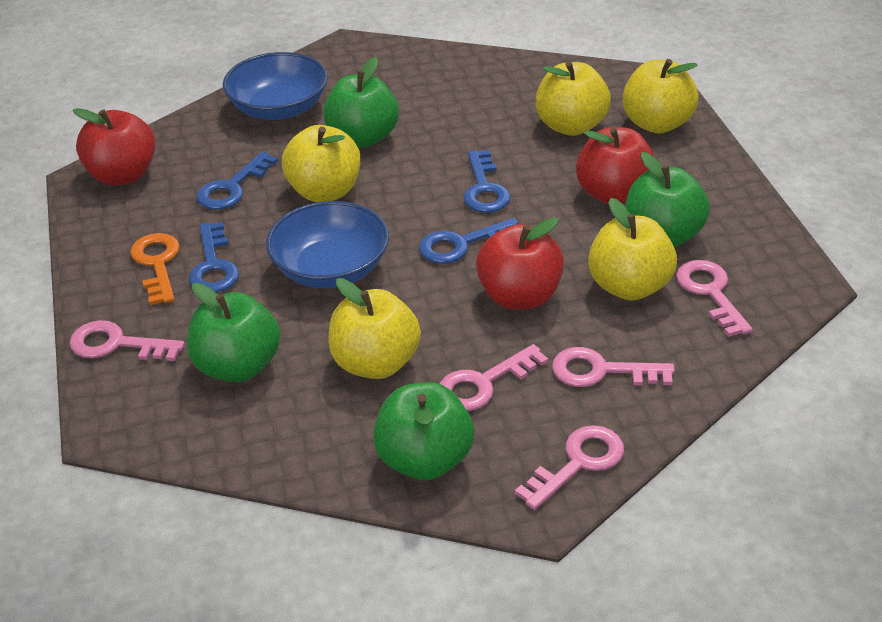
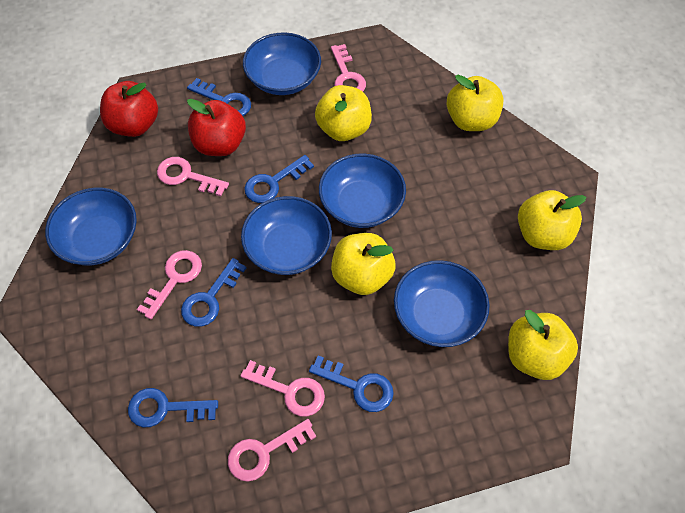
blue bowl: 2 -> 5
blue key: 4 -> 5
green apple: 4 -> 0
orange key: 1 -> 0
red apple: 3 -> 2

